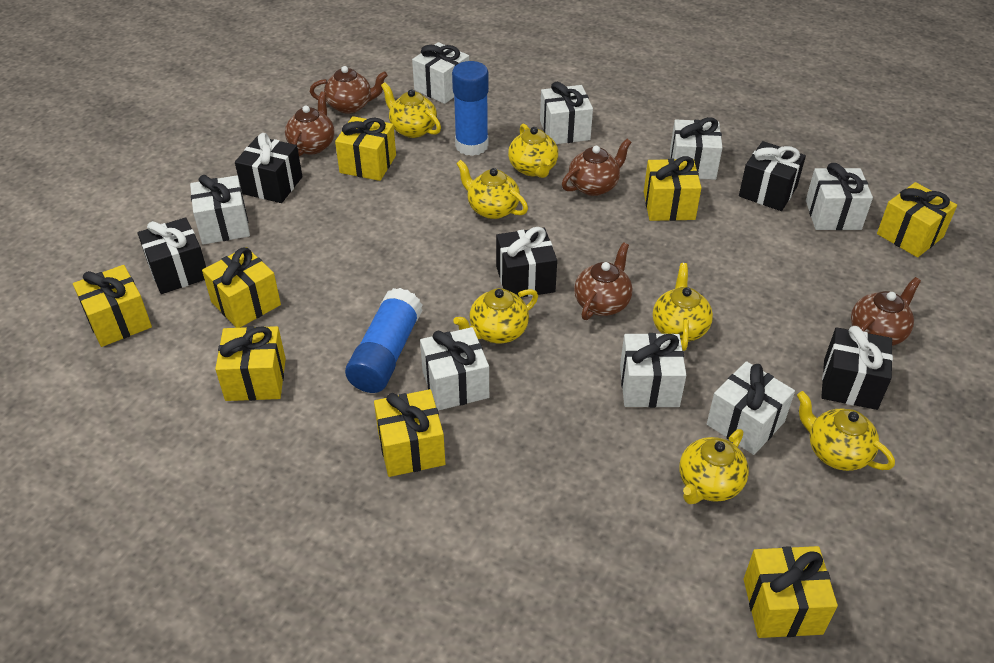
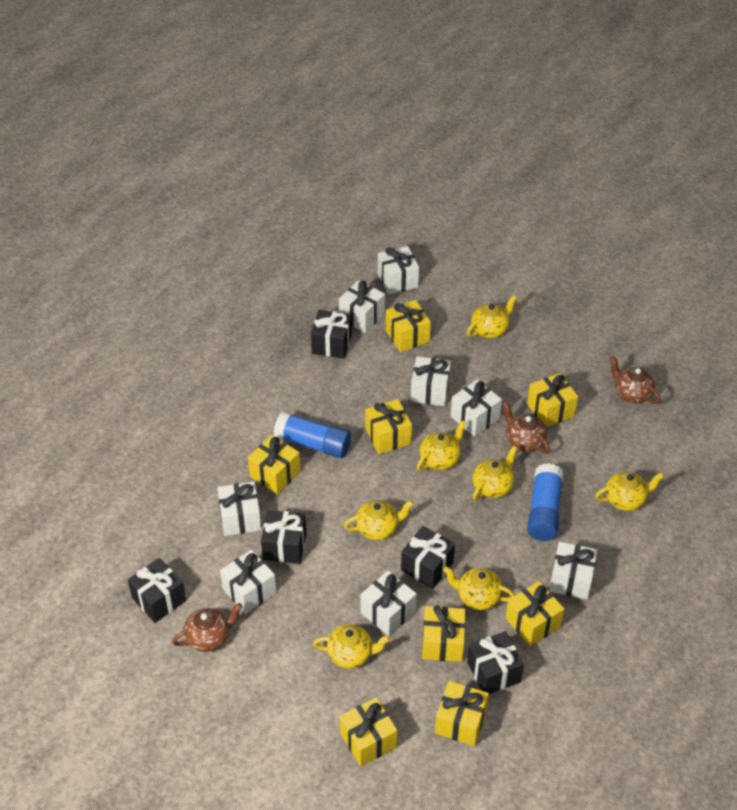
brown teapot: 5 -> 3

